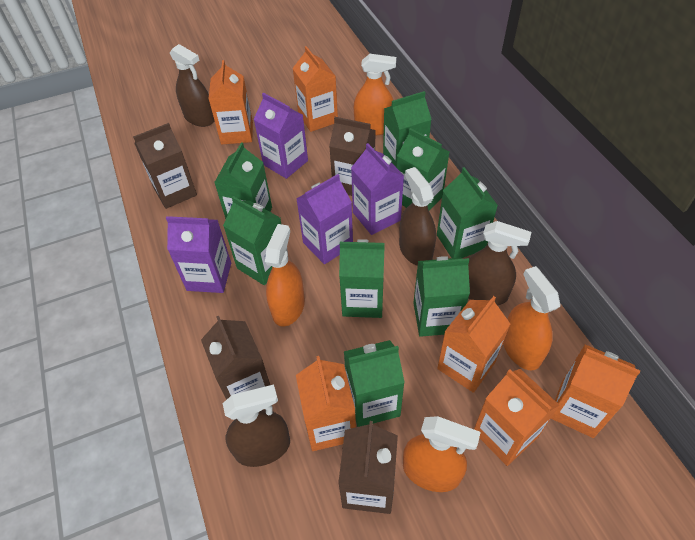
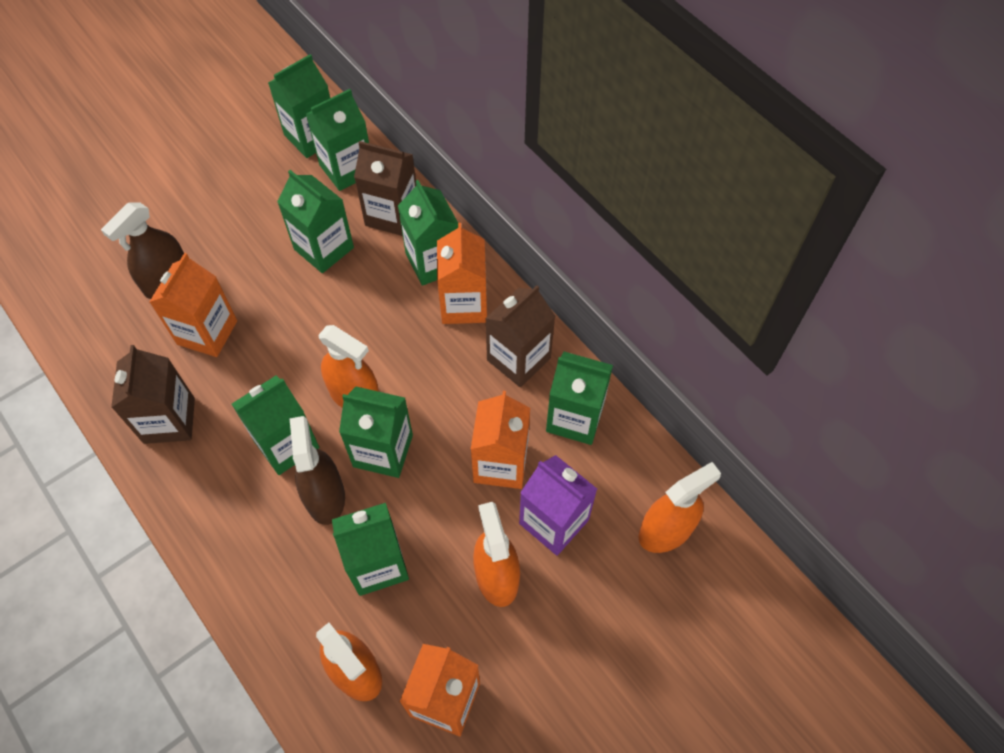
brown carton: 4 -> 3
brown spray bottle: 4 -> 2
orange carton: 6 -> 4
purple carton: 4 -> 1

